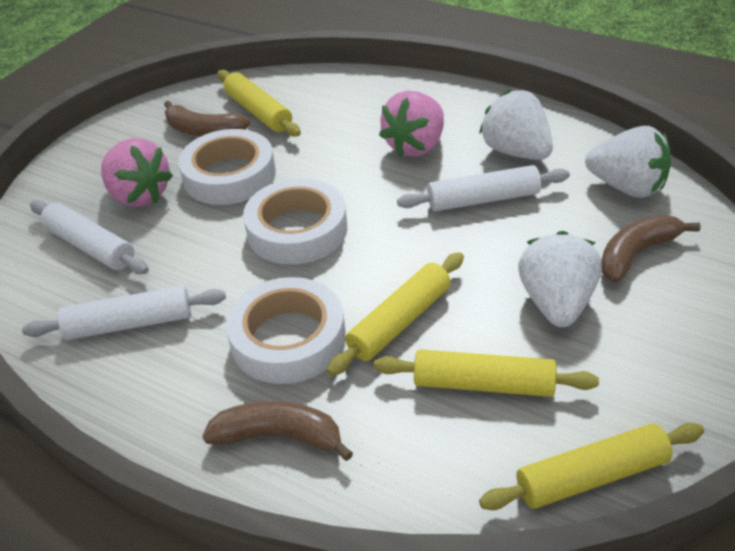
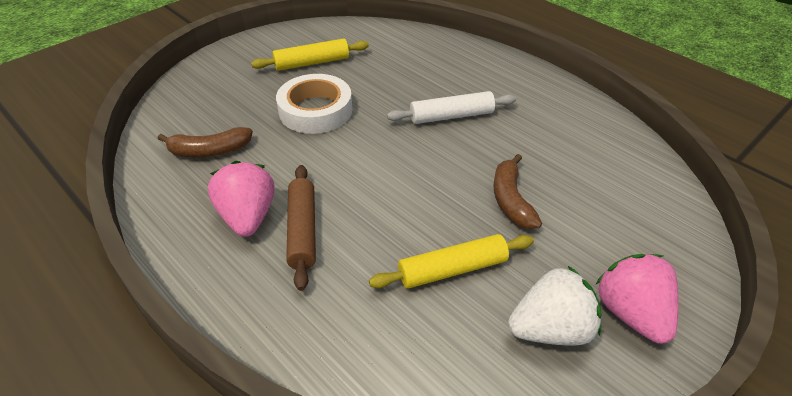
brown banana: 3 -> 2
brown rolling pin: 0 -> 1
white rolling pin: 3 -> 1
white strawberry: 3 -> 1
white tape: 3 -> 1
yellow rolling pin: 4 -> 2

